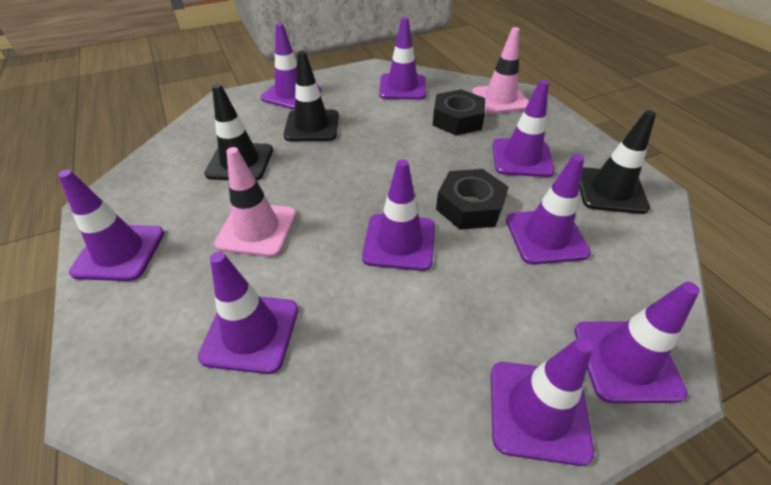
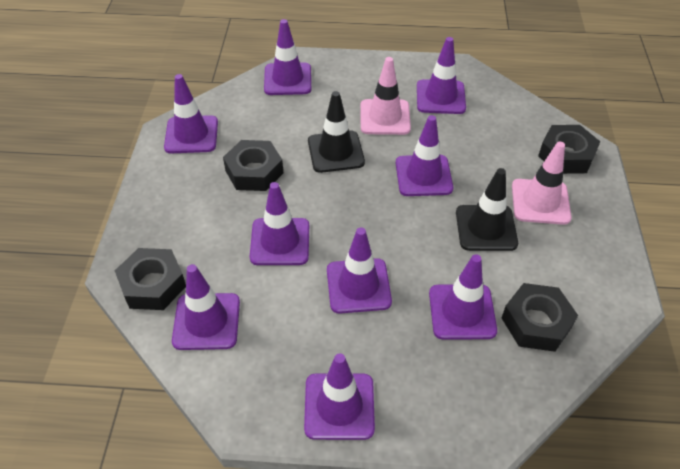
black nut: 2 -> 4
black traffic cone: 3 -> 2

